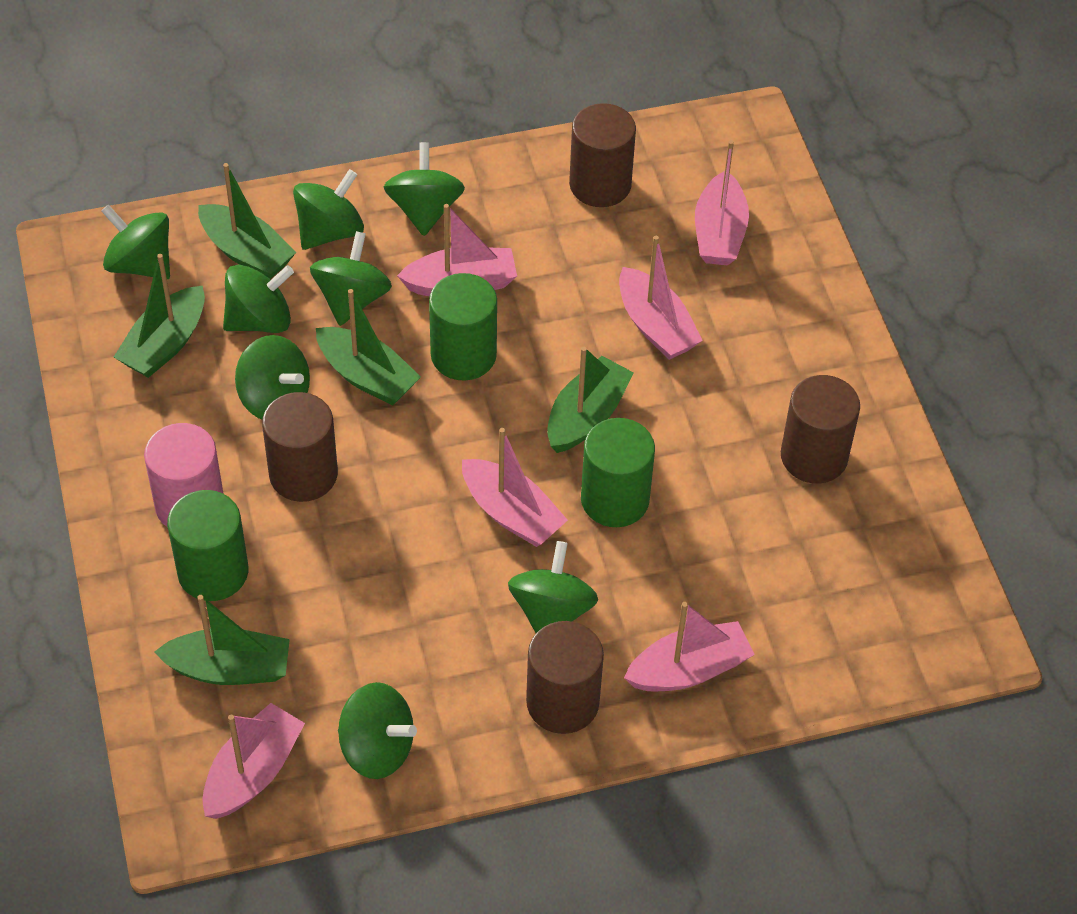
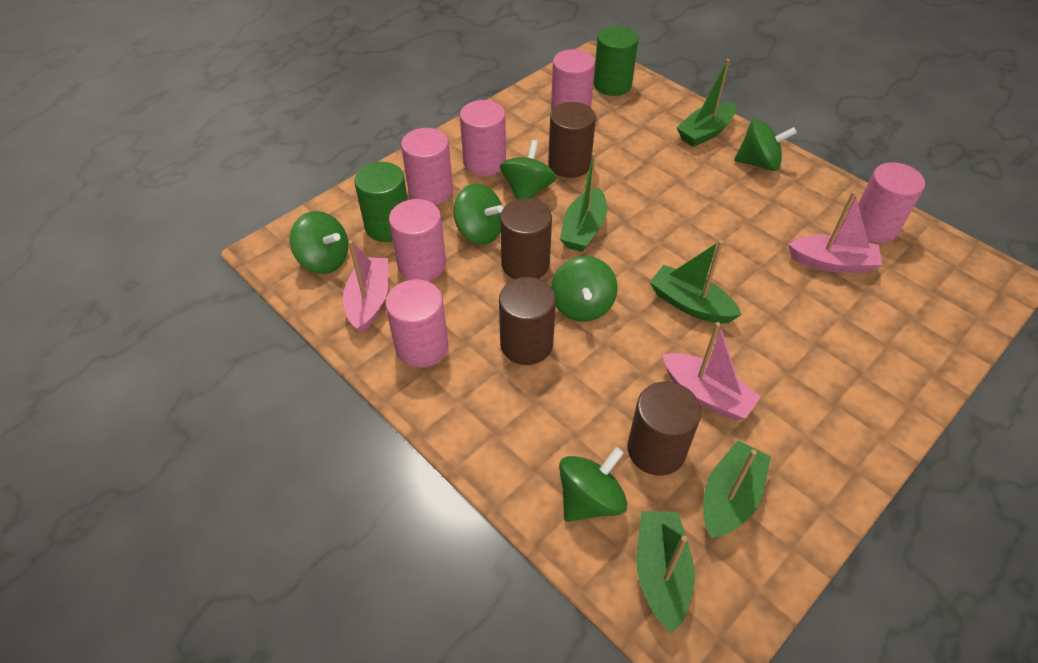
green cylinder: 3 -> 2
green spinning top: 8 -> 6
pink boat: 6 -> 3
pink cylinder: 1 -> 6

